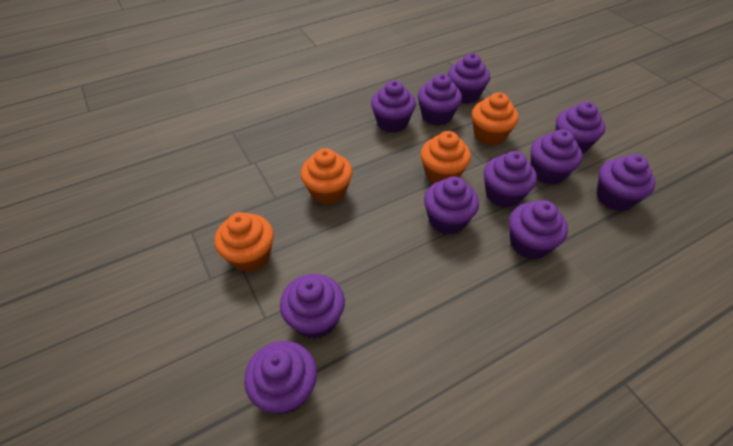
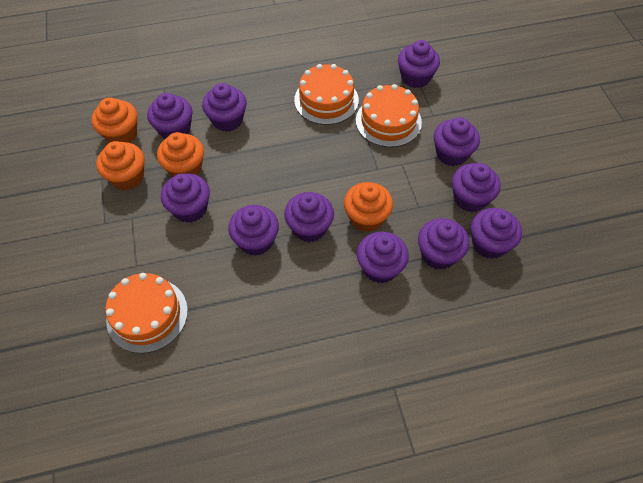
orange cake: 0 -> 3

